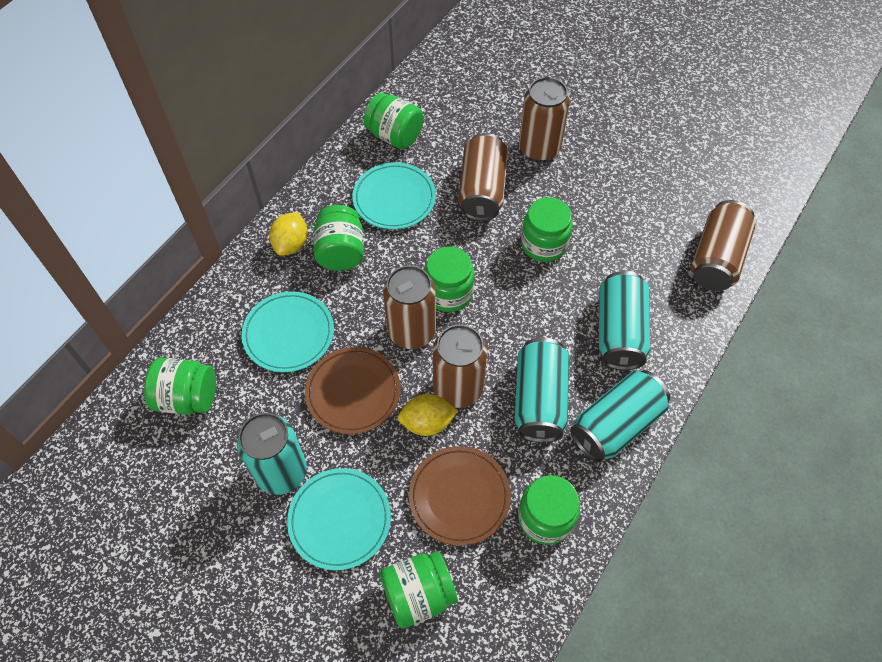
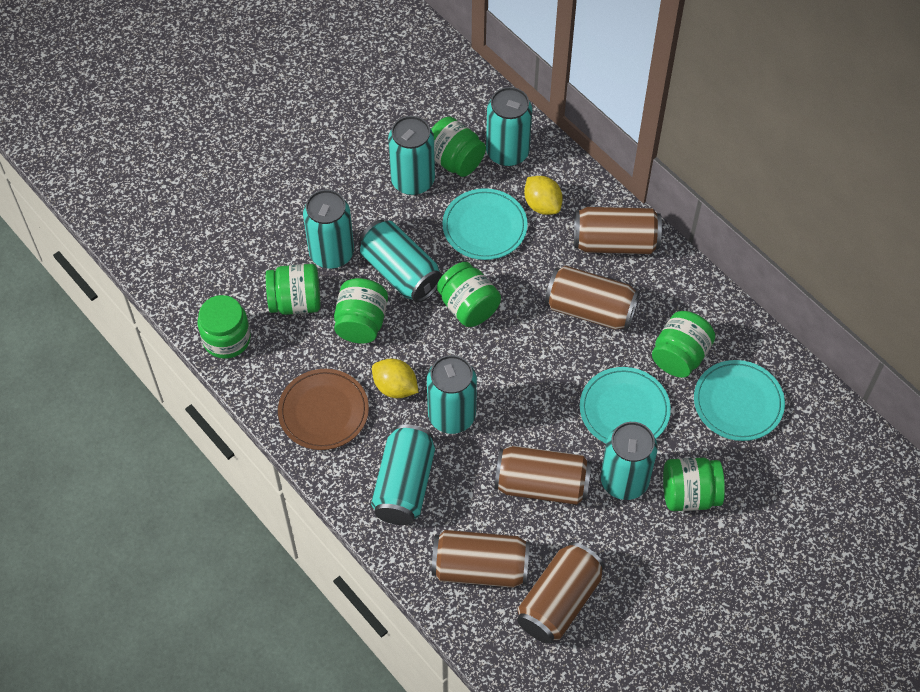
brown plate: 2 -> 1
turquoise can: 4 -> 7

